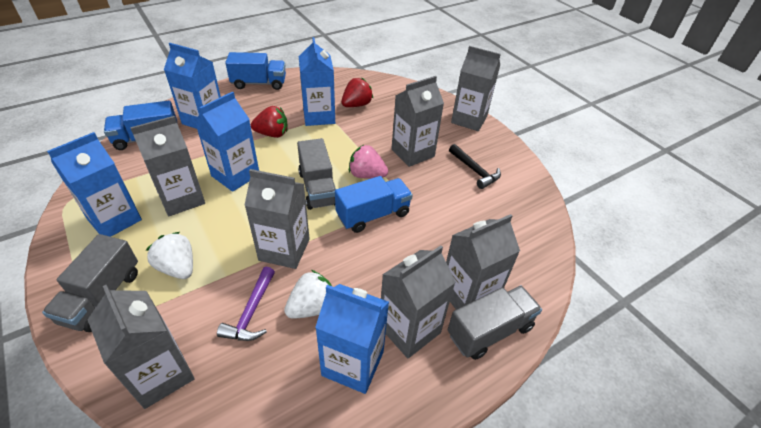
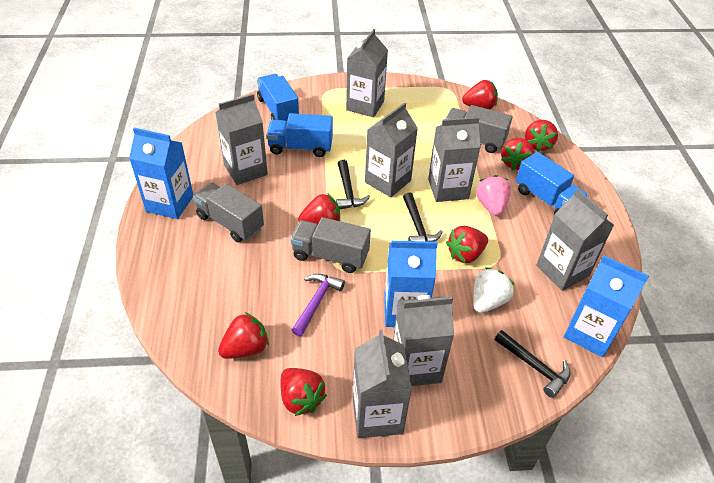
black hammer: 1 -> 3
blue carton: 5 -> 3
red strawberry: 2 -> 7
white strawberry: 2 -> 1

